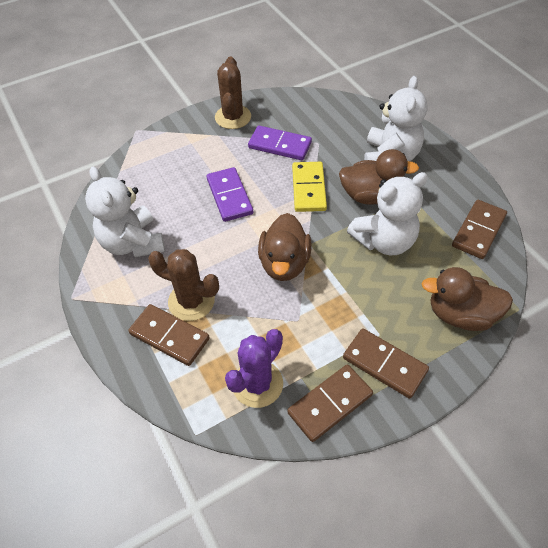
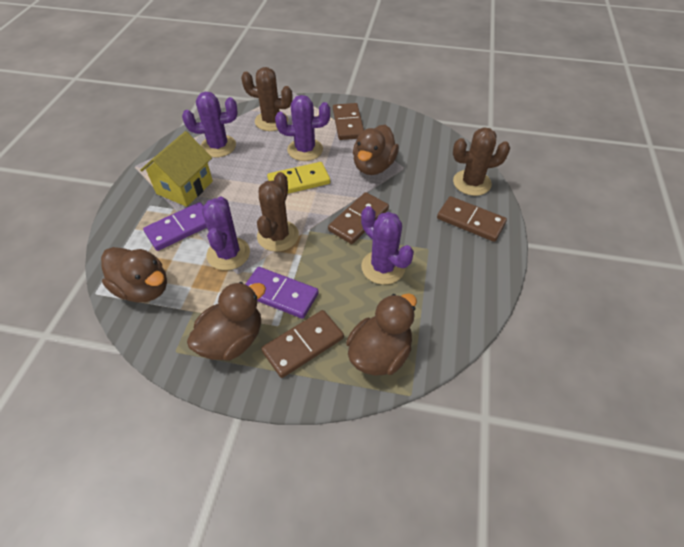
brown cactus: 2 -> 3
brown duck: 3 -> 4
purple cactus: 1 -> 4
white teddy bear: 3 -> 0
yellow house: 0 -> 1

